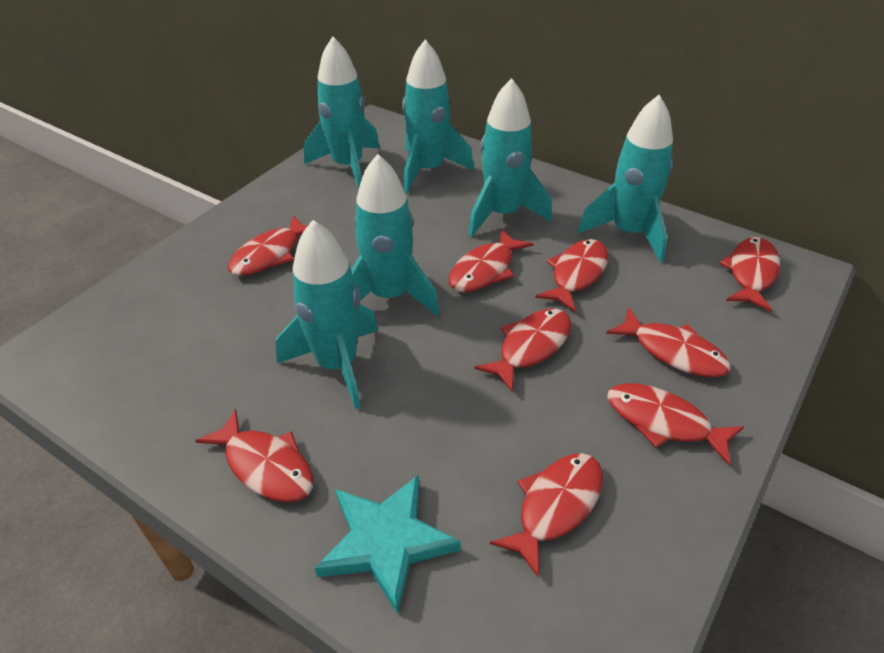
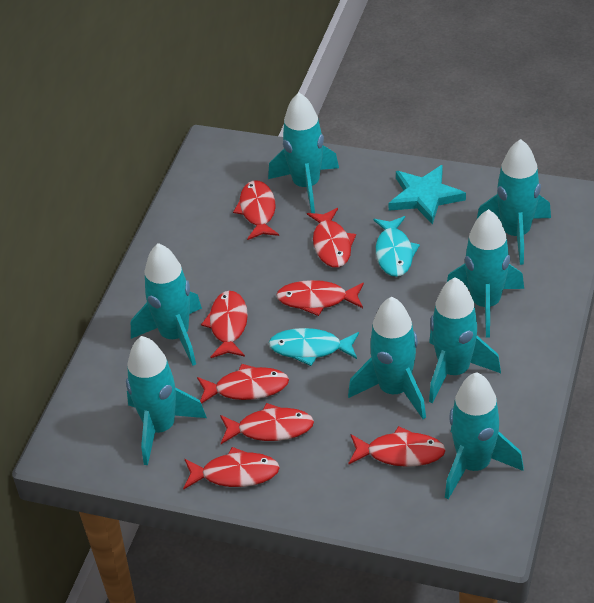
red fish: 9 -> 8
turquoise fish: 0 -> 2
turquoise rocket: 6 -> 8

